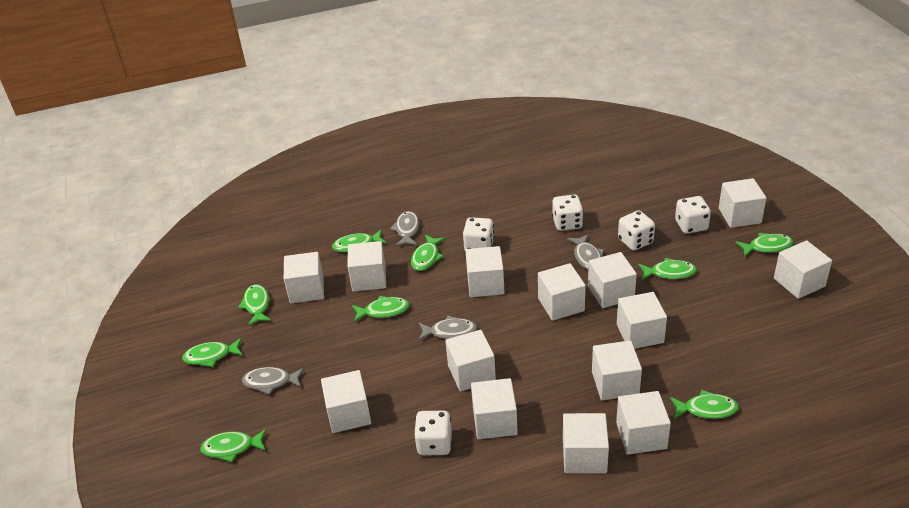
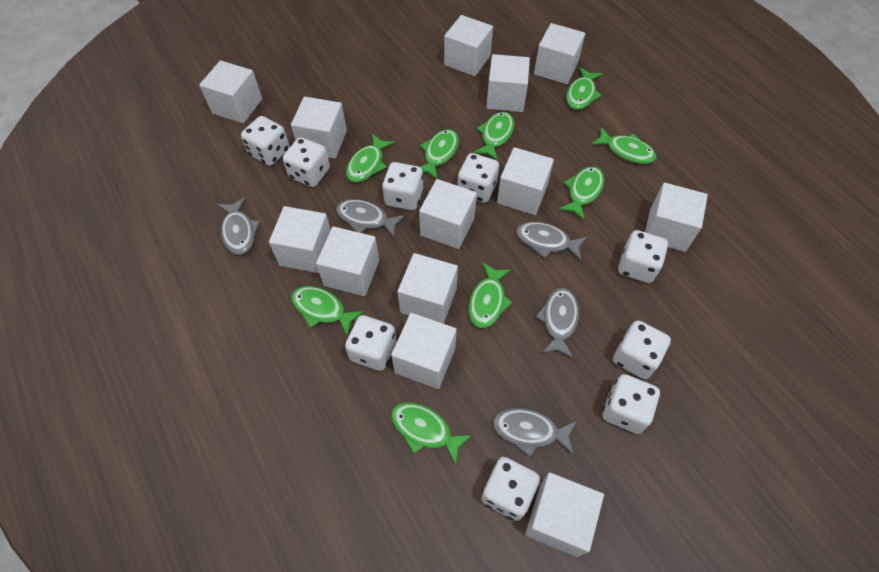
grey fish: 4 -> 5
white cube: 14 -> 13
white dice: 5 -> 9

